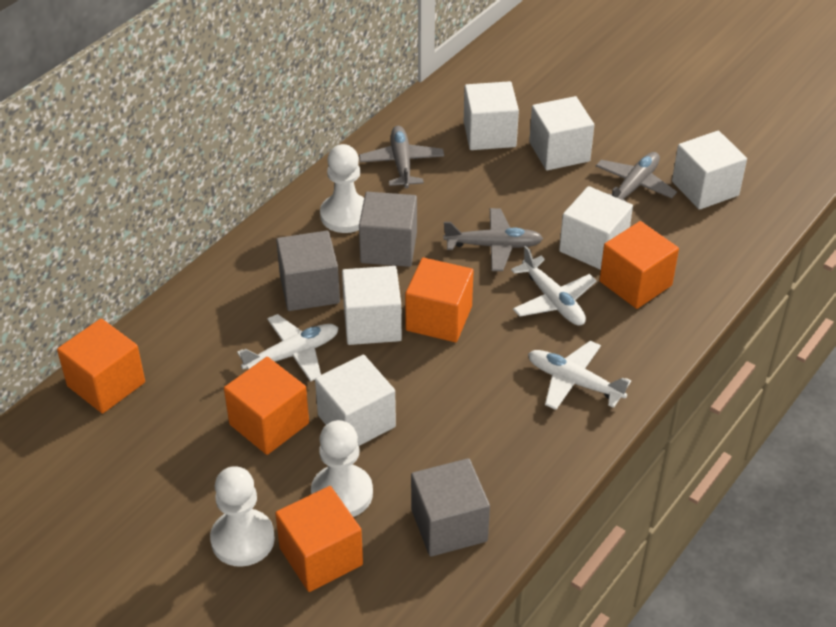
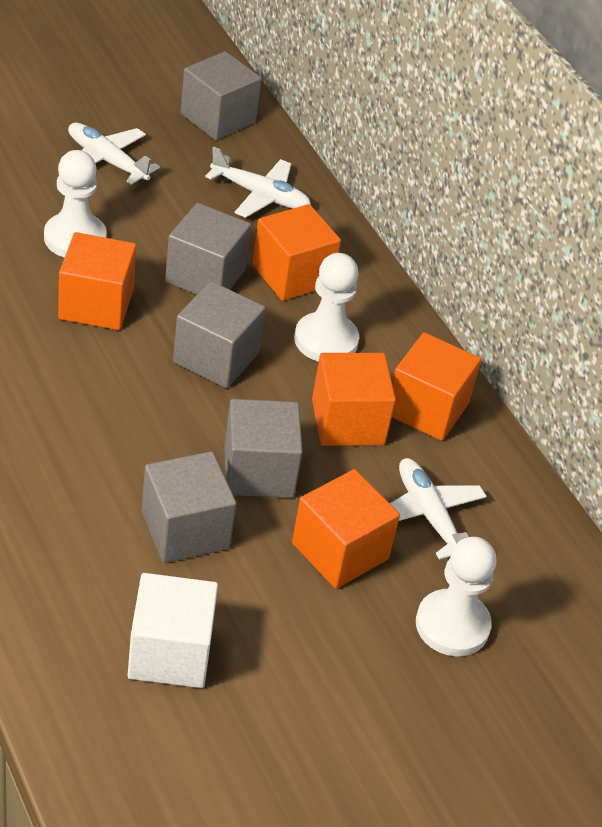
grey cube: 3 -> 5
grey plane: 3 -> 0
white cube: 6 -> 1

